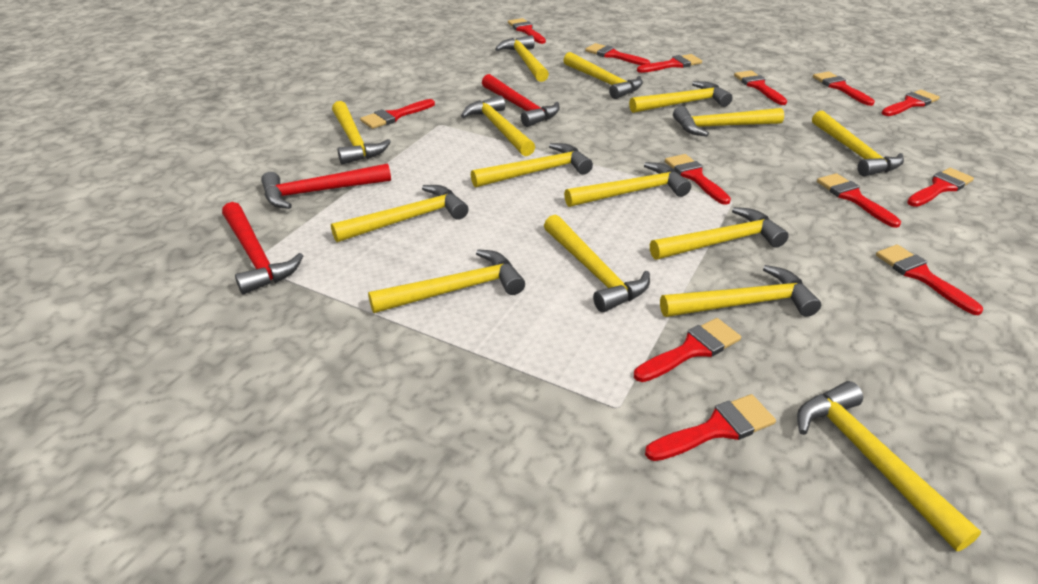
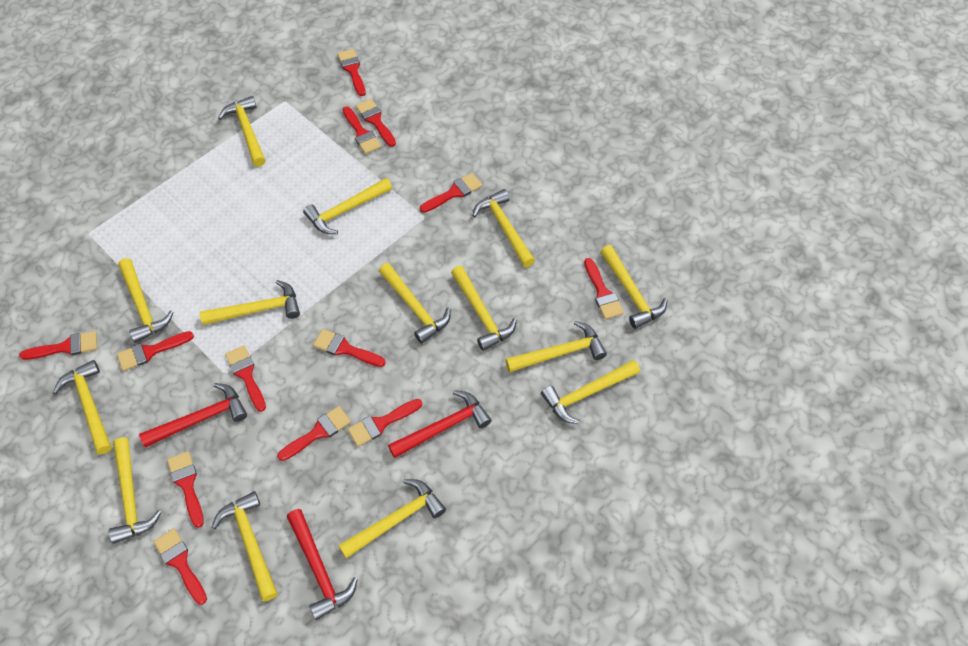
yellow hammer: 15 -> 14

